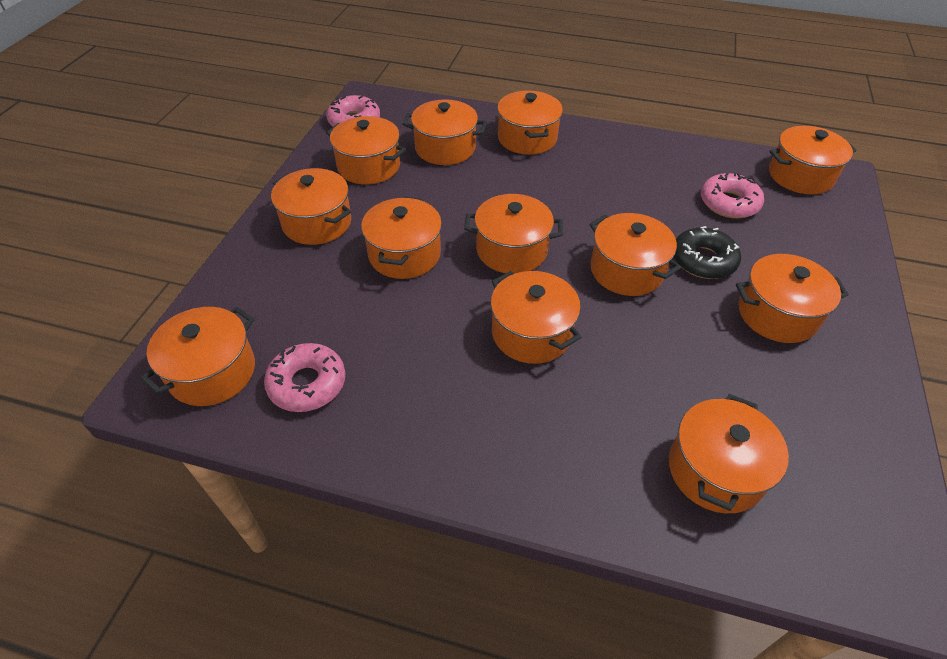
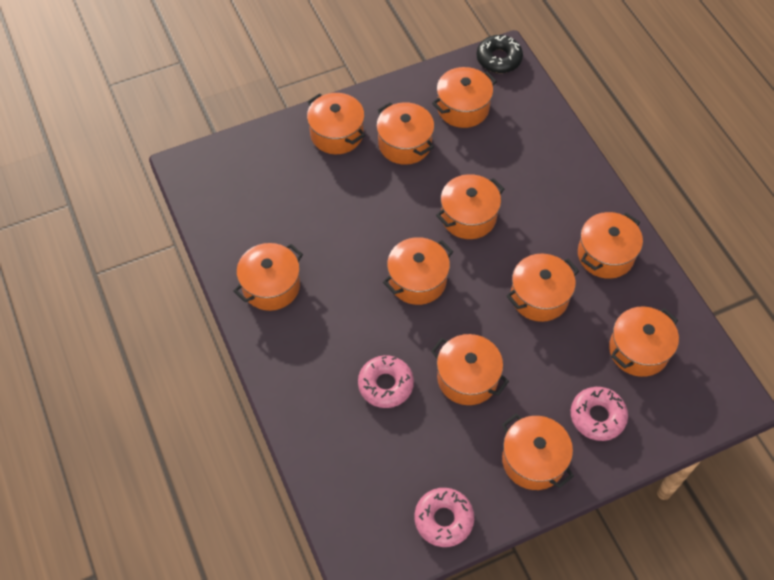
orange pot: 12 -> 11

